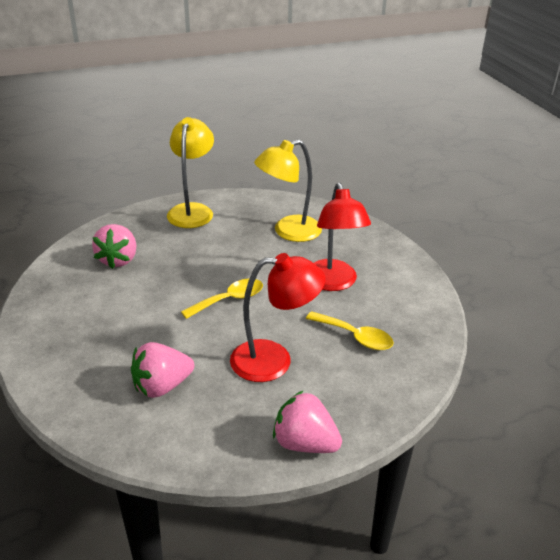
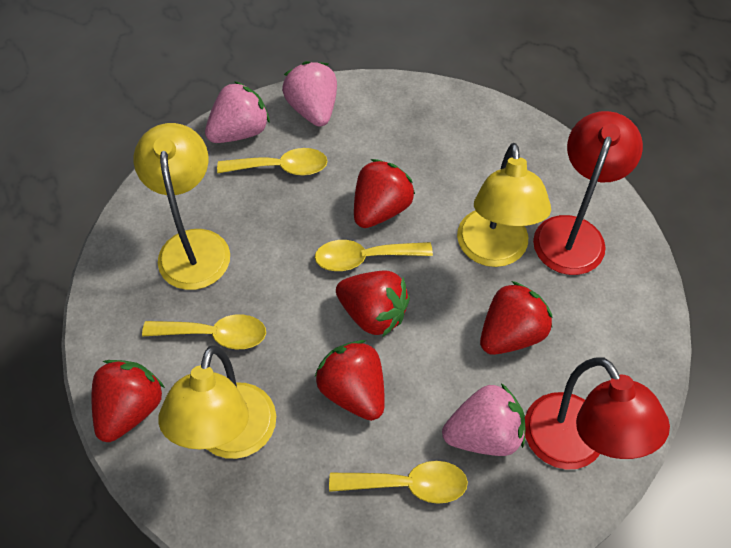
red strawberry: 0 -> 5
yellow lamp: 2 -> 3
yellow spoon: 2 -> 4

